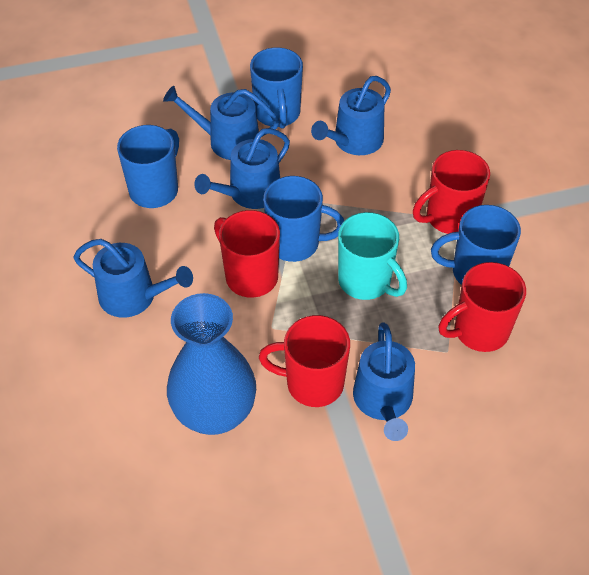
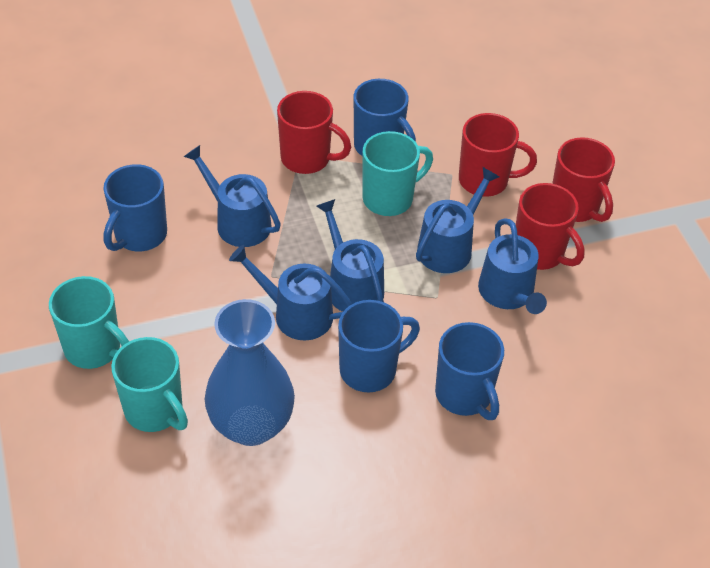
turquoise mug: 1 -> 3

